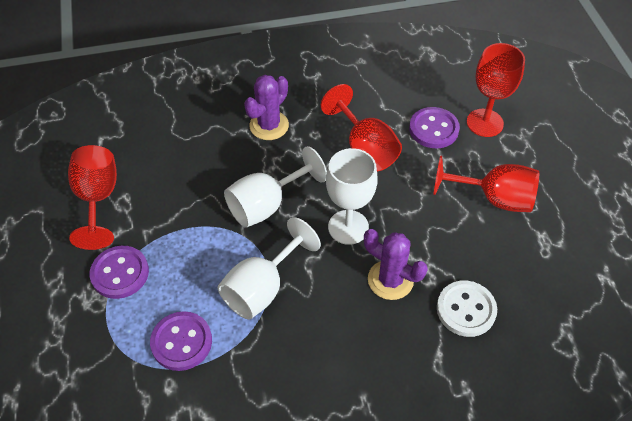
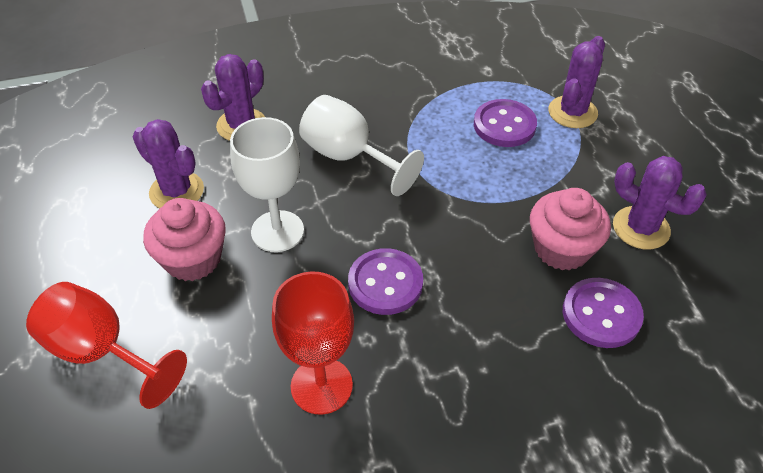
pink cupcake: 0 -> 2
purple cactus: 2 -> 4
red goblet: 4 -> 2
white button: 1 -> 0
white goblet: 3 -> 2

